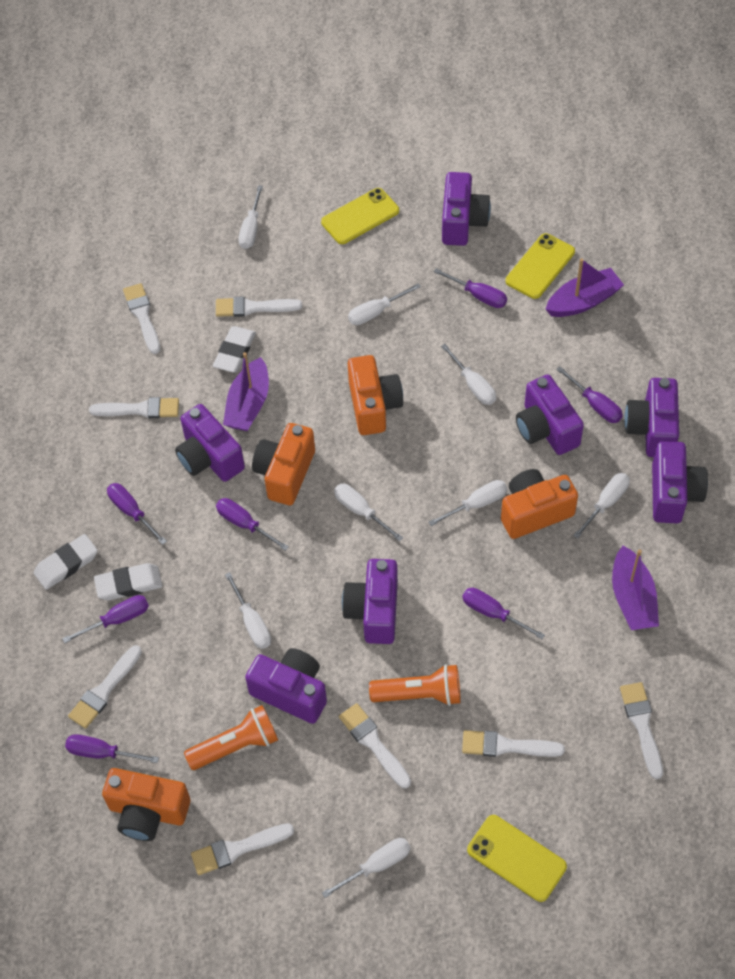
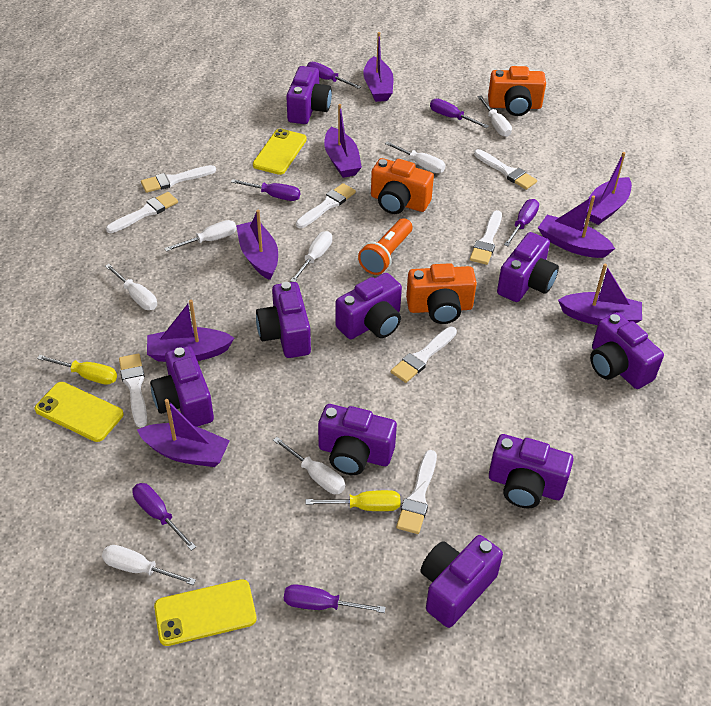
orange camera: 4 -> 3
orange flashlight: 2 -> 1
purple boat: 3 -> 8
purple camera: 7 -> 9
purple screwdriver: 7 -> 6
white eraser: 3 -> 0
white screwdriver: 8 -> 7
yellow screwdriver: 0 -> 2

